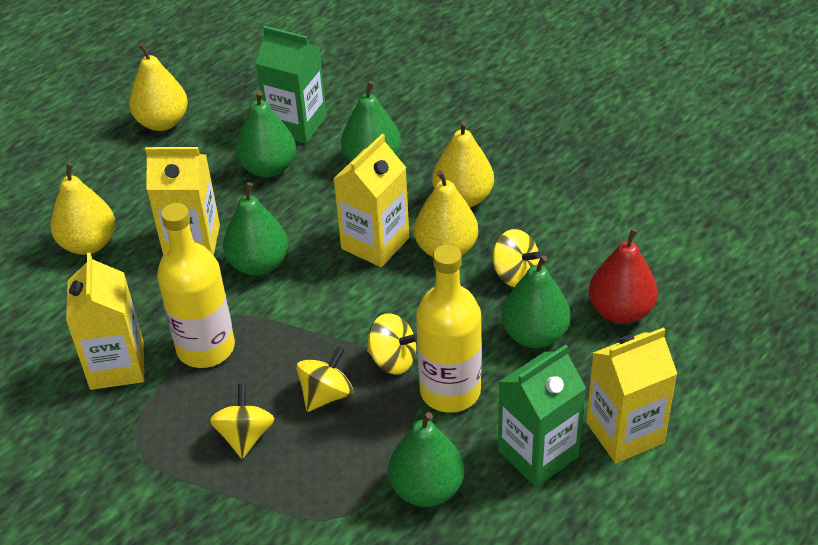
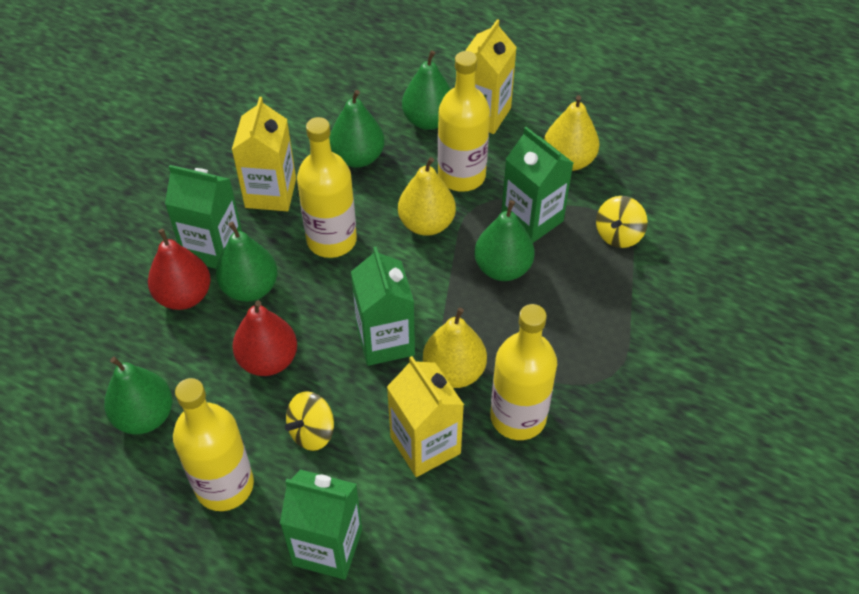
green carton: 2 -> 4
red pear: 1 -> 2
yellow bottle: 2 -> 4
yellow carton: 4 -> 3
yellow pear: 4 -> 3
yellow spinning top: 4 -> 2

